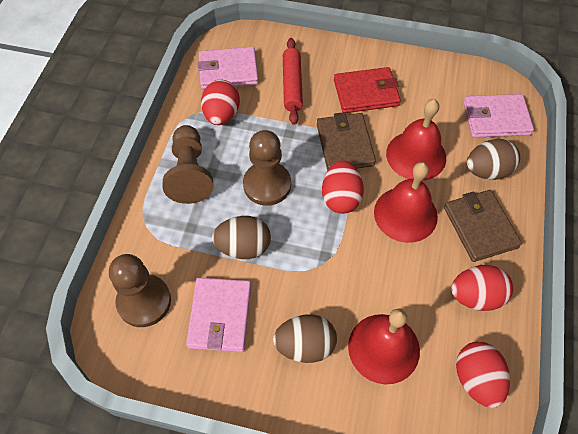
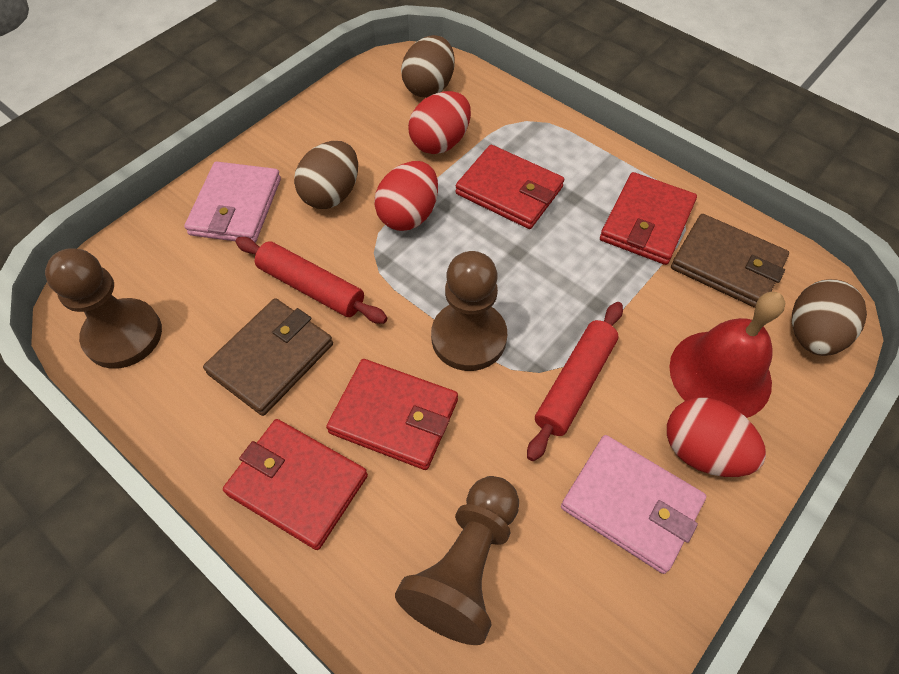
pink wallet: 3 -> 2
red bell: 3 -> 1
red egg: 4 -> 3
red rolling pin: 1 -> 2
red wallet: 1 -> 4

